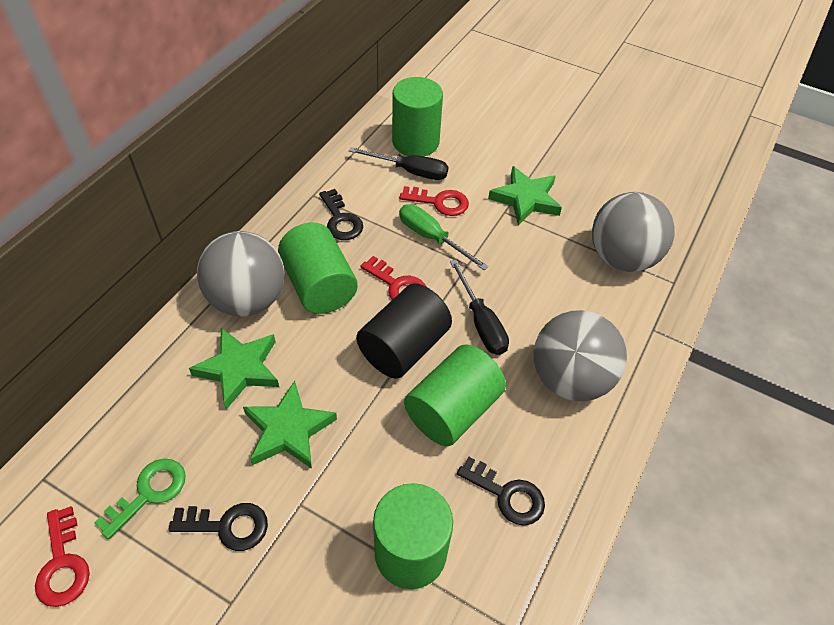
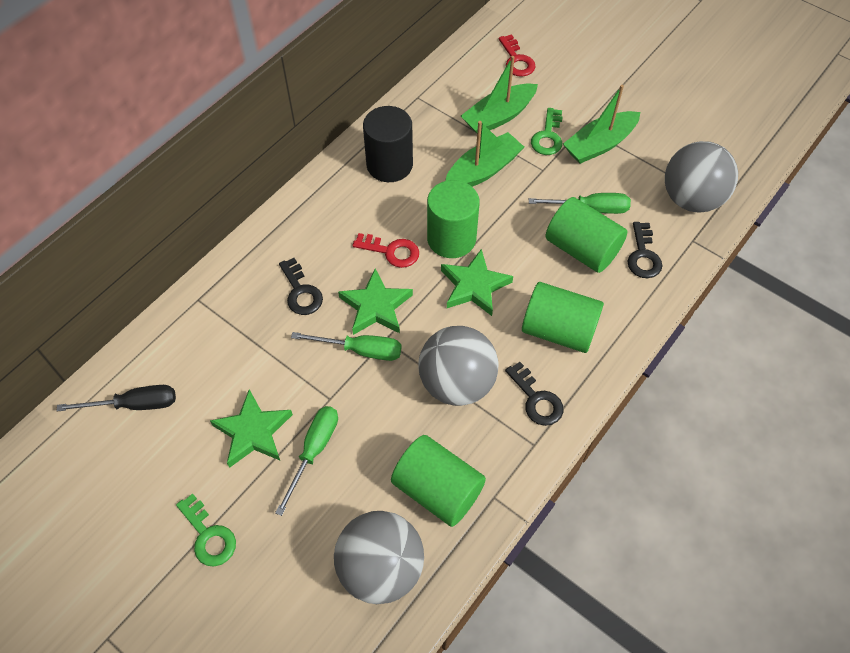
black screwdriver: 2 -> 1
green boat: 0 -> 3
green key: 1 -> 2
green screwdriver: 1 -> 3
red key: 3 -> 2

